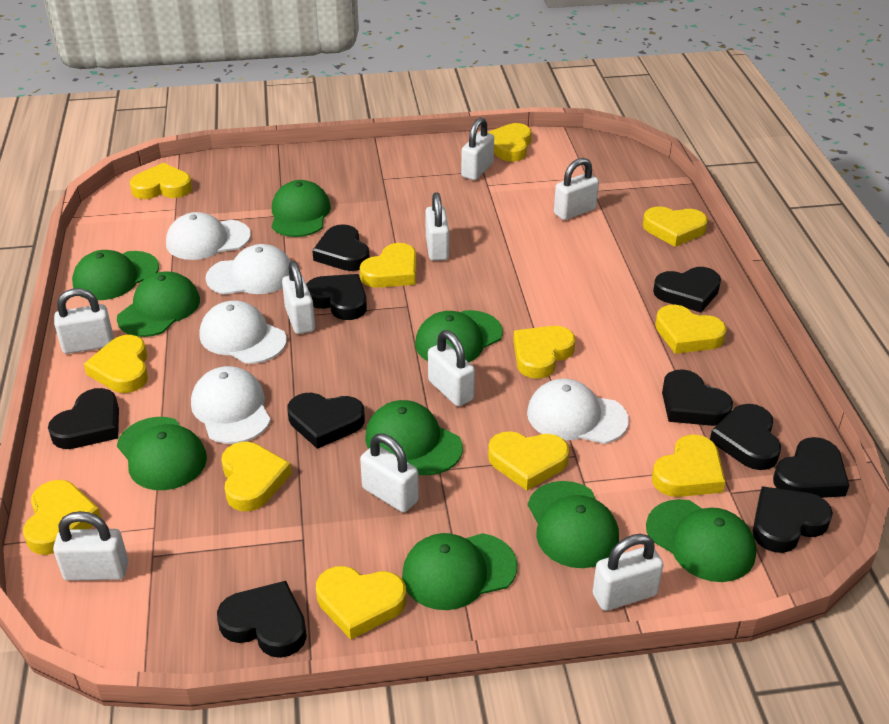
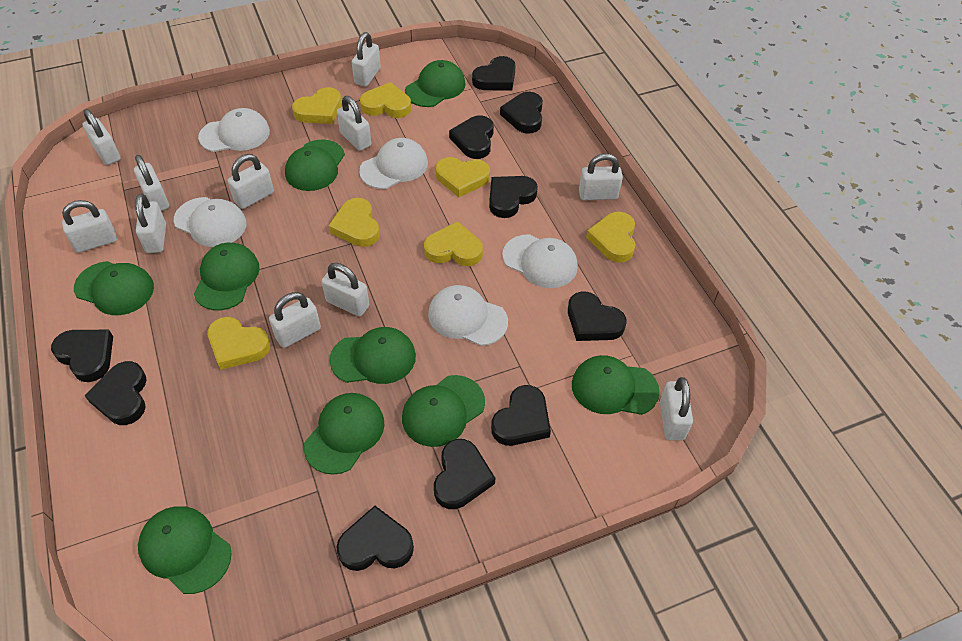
white padlock: 9 -> 11
yellow heart: 12 -> 7

